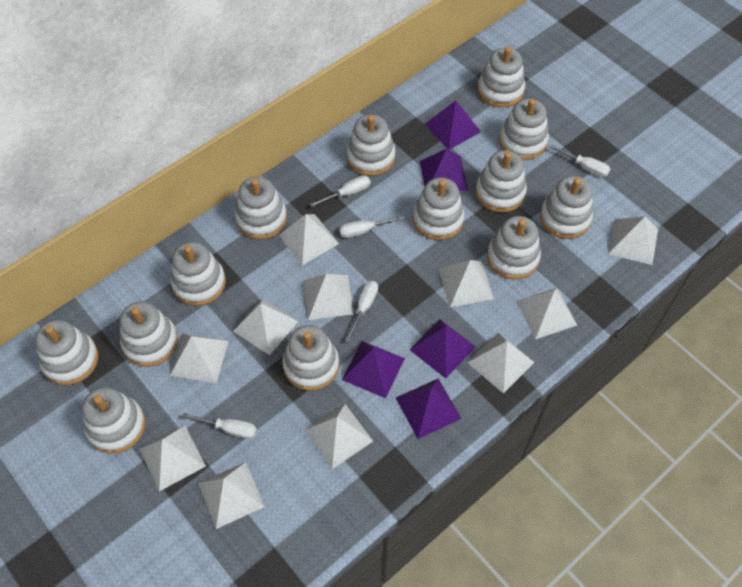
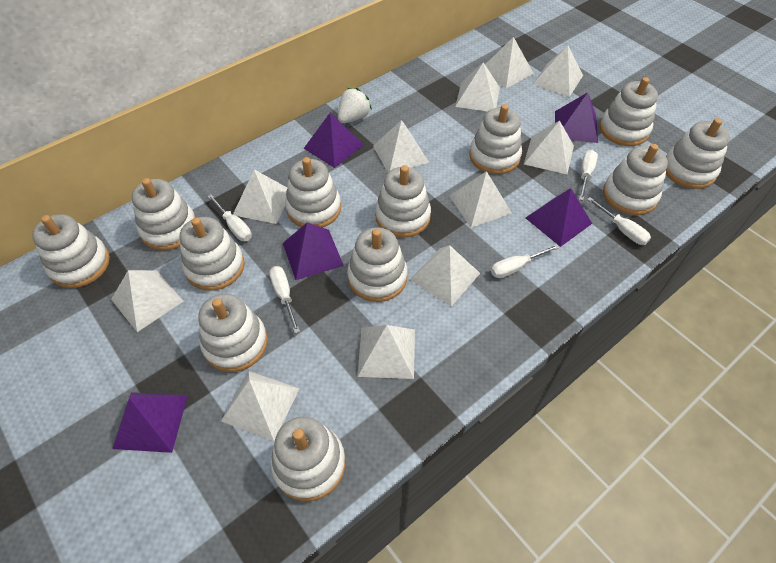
white stacking toy: 13 -> 12
white strawberry: 0 -> 1

